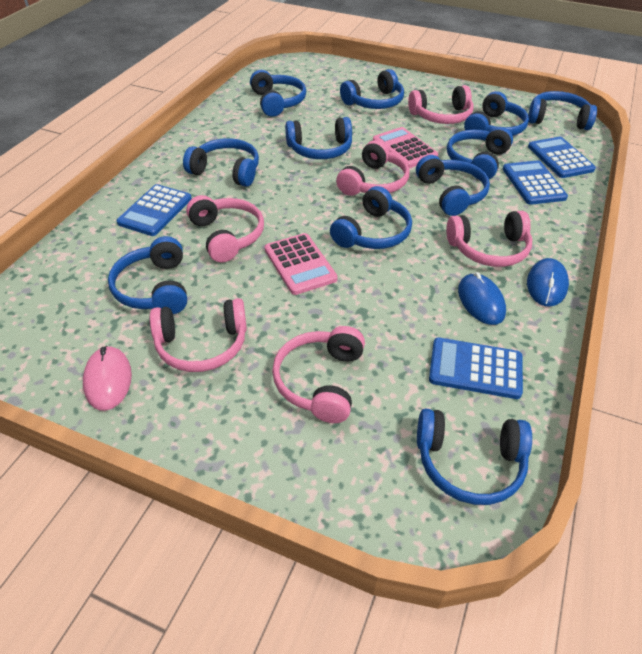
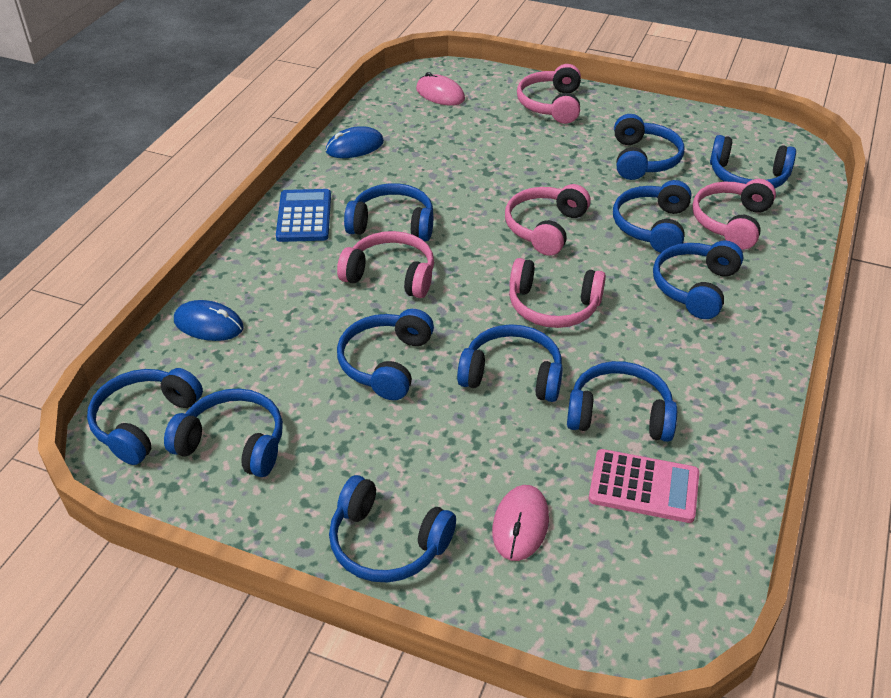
blue calculator: 4 -> 1
pink calculator: 2 -> 1
pink headphones: 6 -> 5
pink mouse: 1 -> 2

